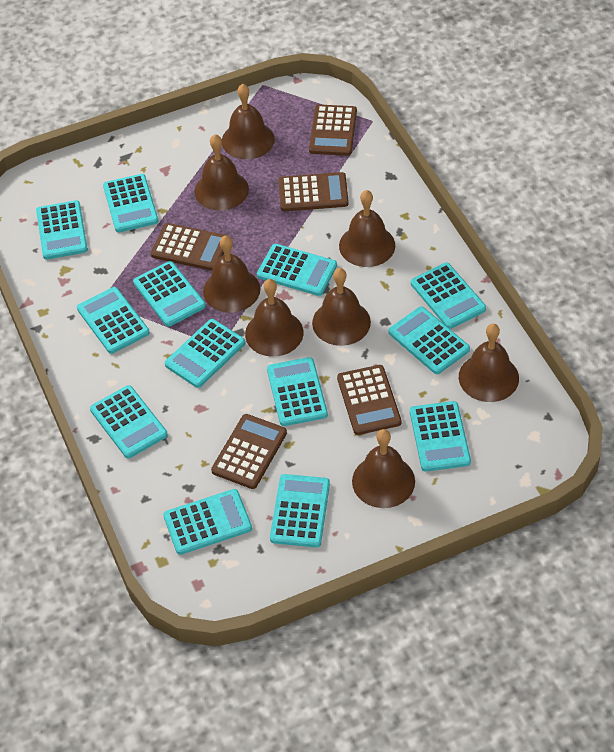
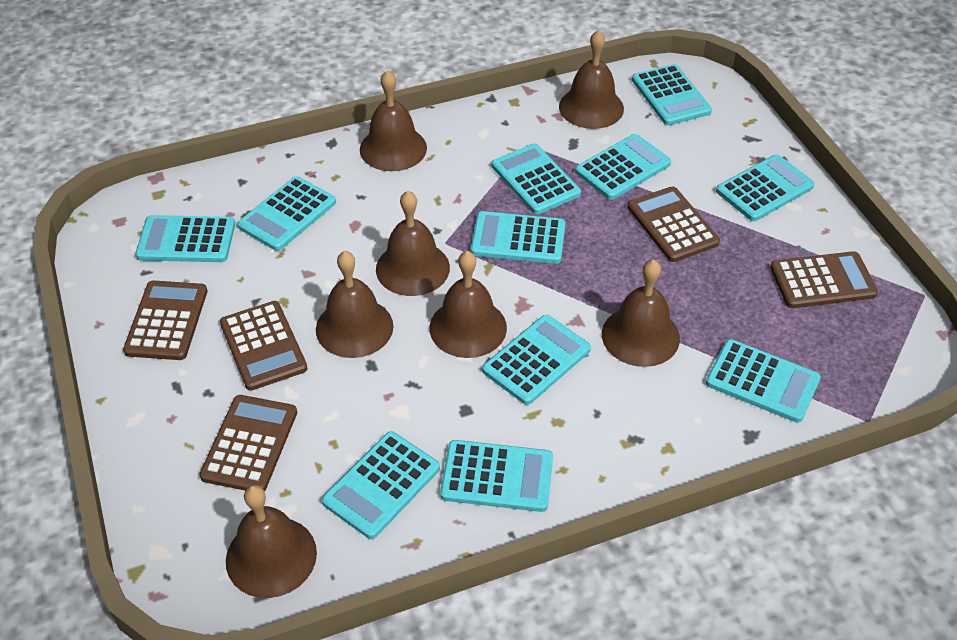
brown bell: 8 -> 7
turquoise calculator: 13 -> 11

